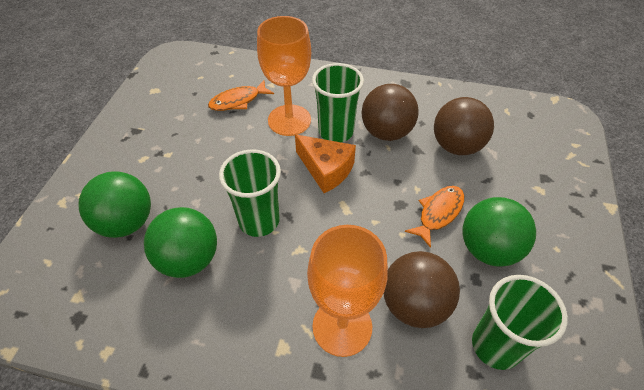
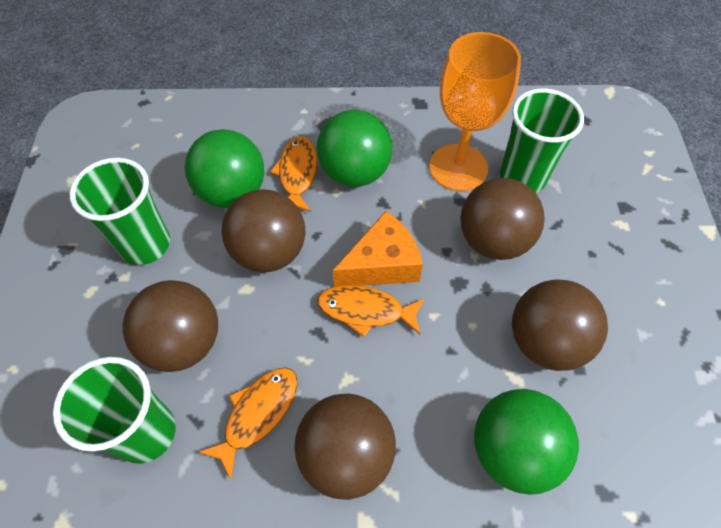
brown ball: 3 -> 5
orange fish: 2 -> 3
orange goblet: 2 -> 1

